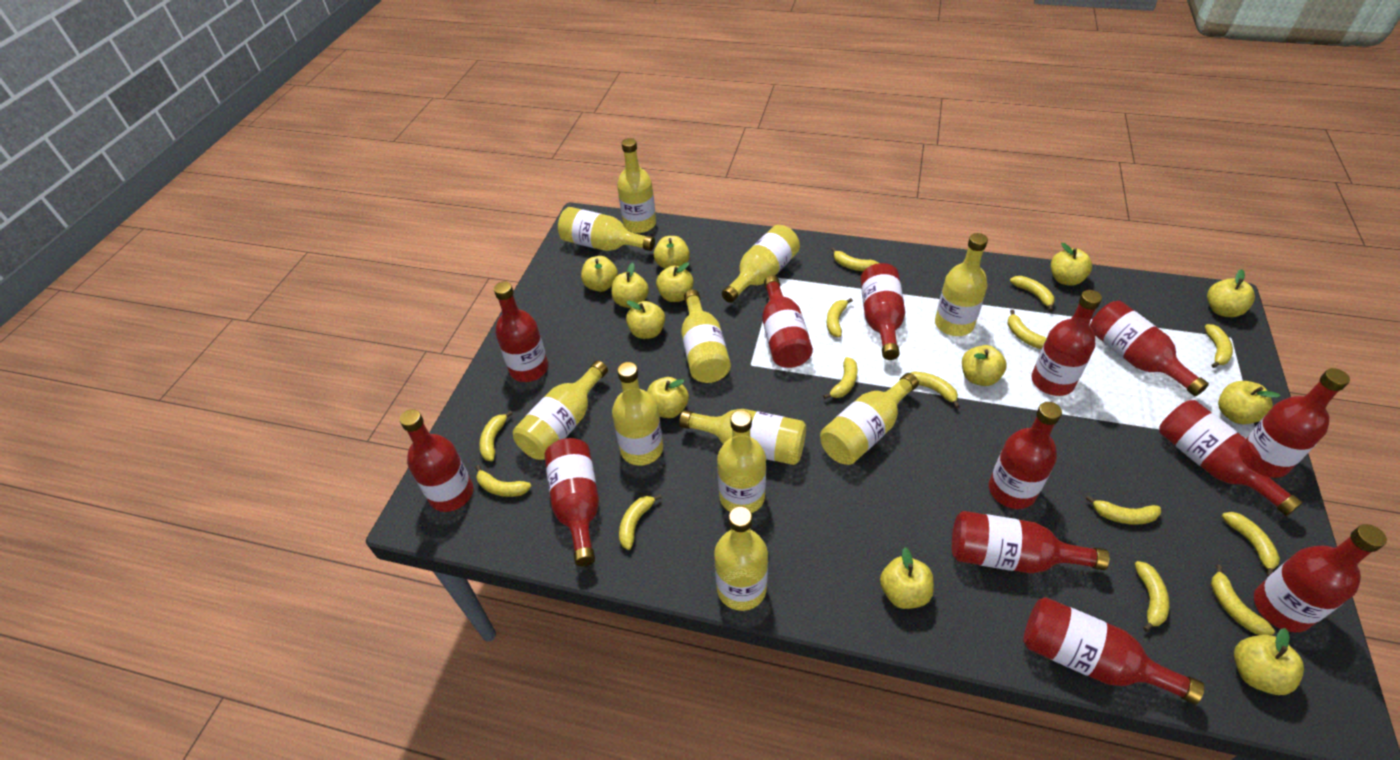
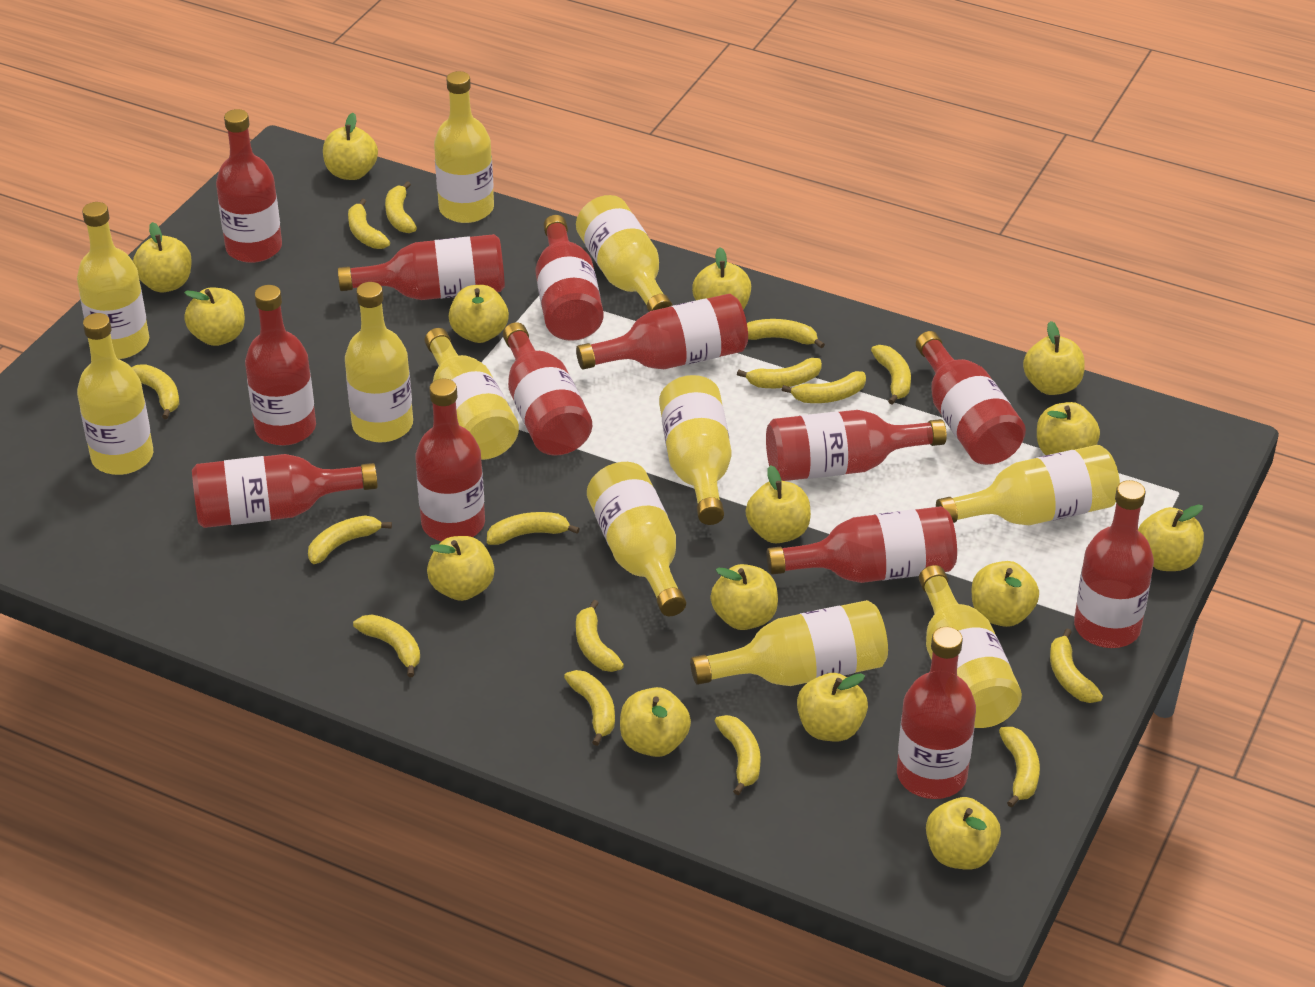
yellow apple: 12 -> 15
yellow banana: 14 -> 15

